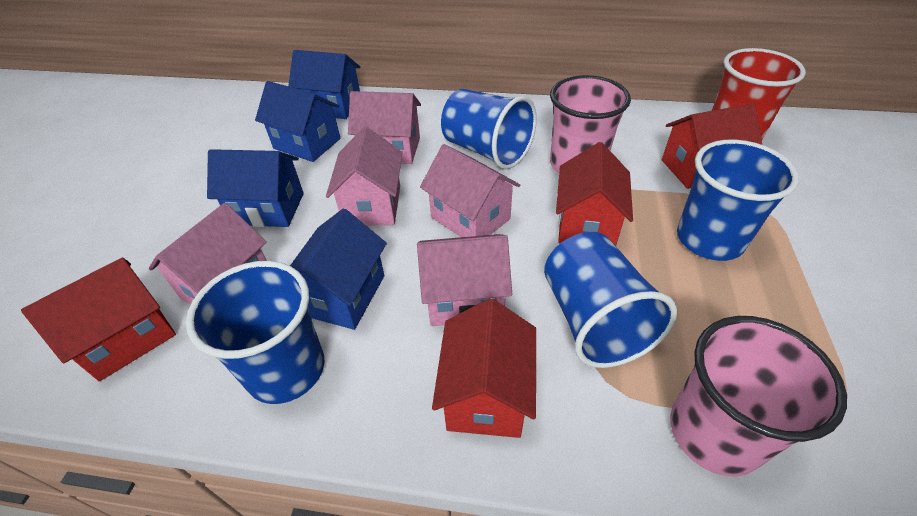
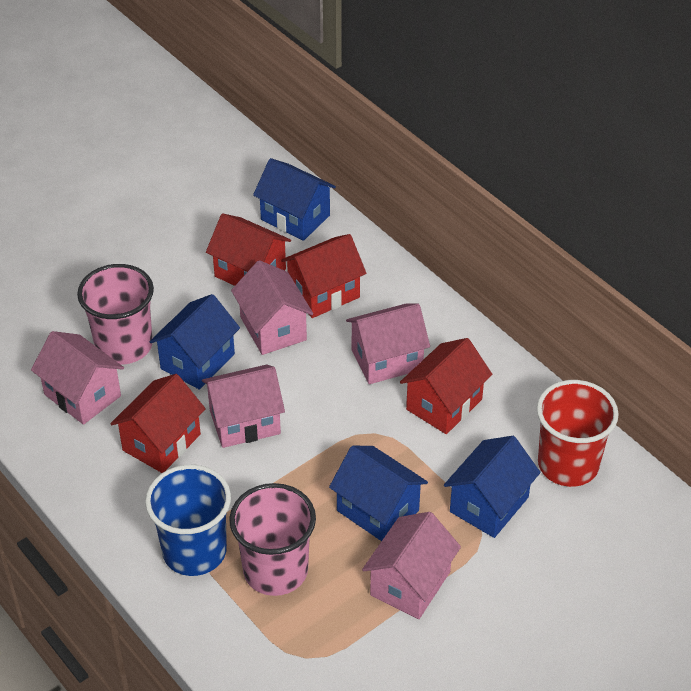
blue cup: 4 -> 1

